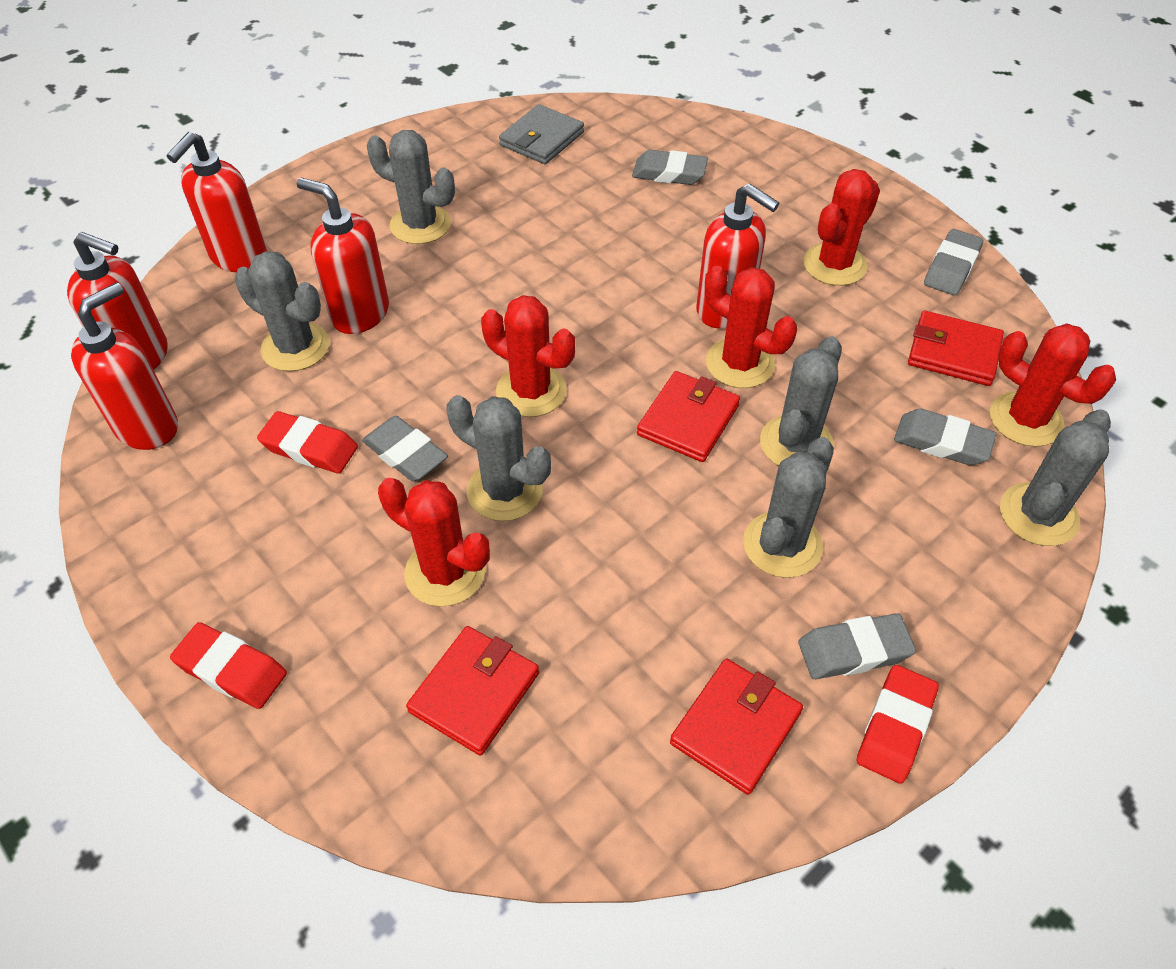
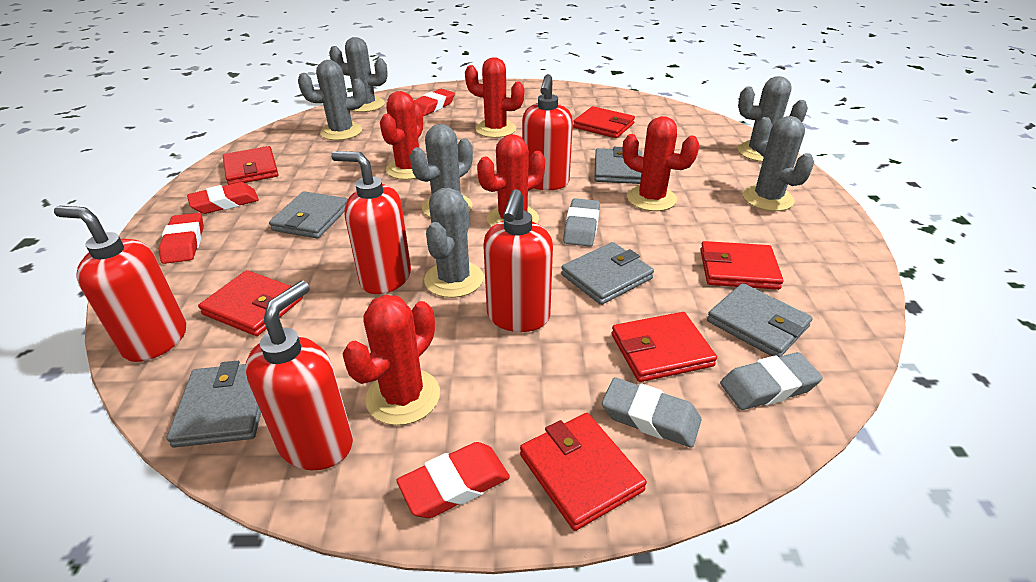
grey eraser: 5 -> 3
grey wallet: 1 -> 5
red eraser: 3 -> 4
red wallet: 4 -> 6

